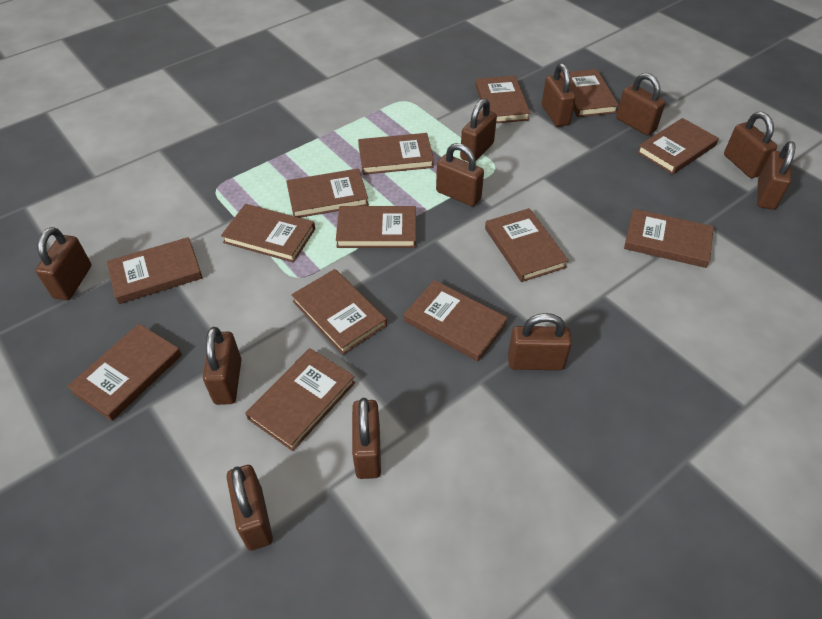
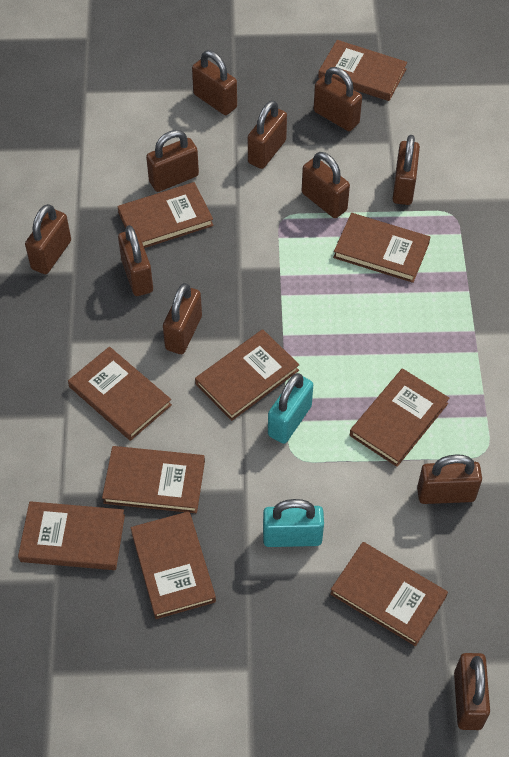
brown book: 14 -> 10
turquoise padlock: 0 -> 2

